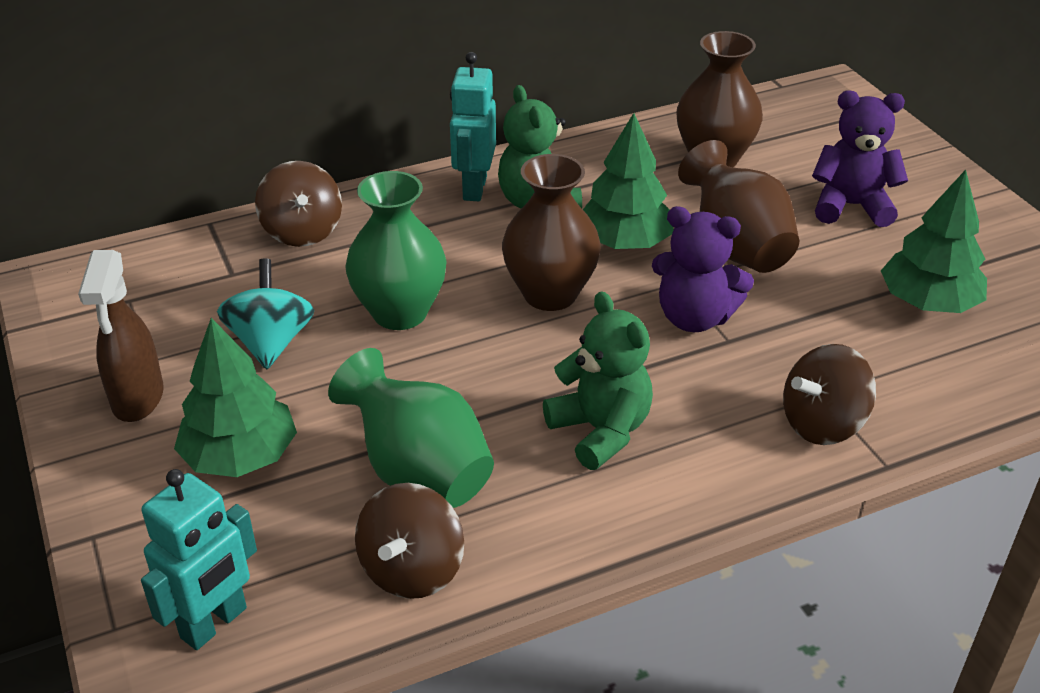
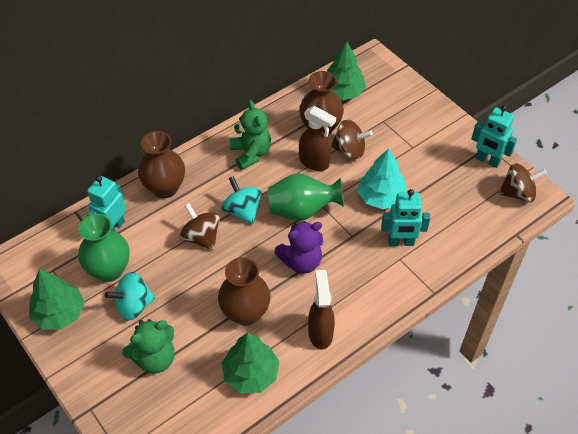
brown spray bottle: 1 -> 2
purple teddy bear: 2 -> 1
turquoise robot: 2 -> 3
turquoise spinning top: 1 -> 2
turquoise tree: 0 -> 1

